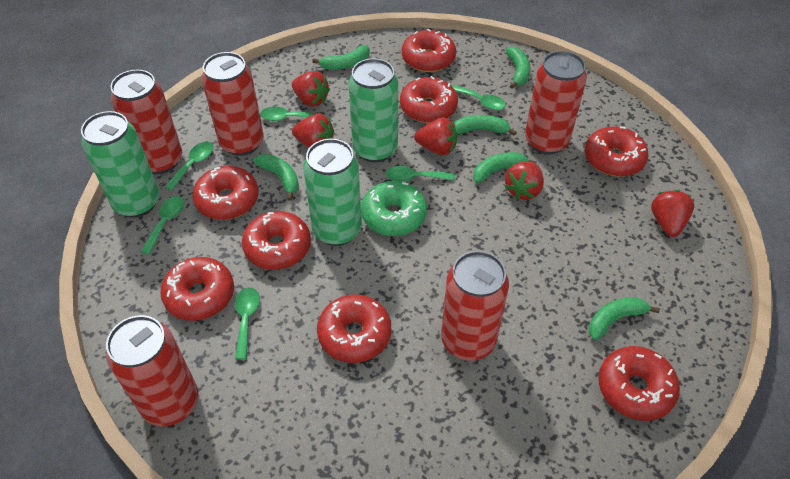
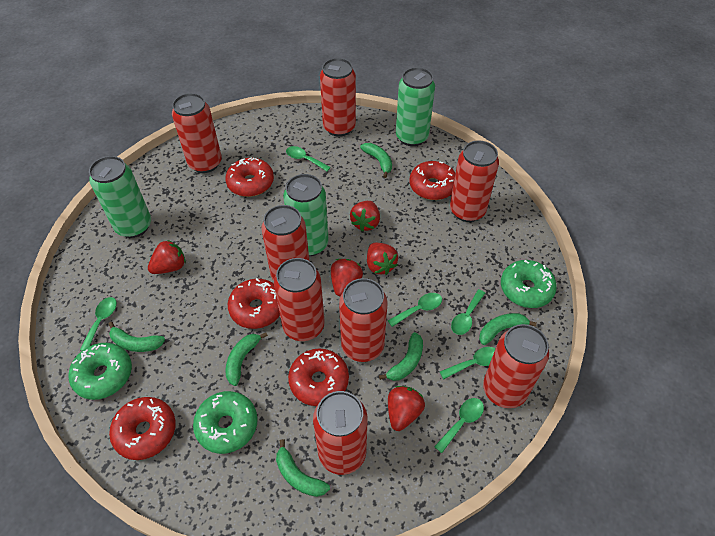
green donut: 1 -> 3
red can: 5 -> 8
red donut: 8 -> 5

